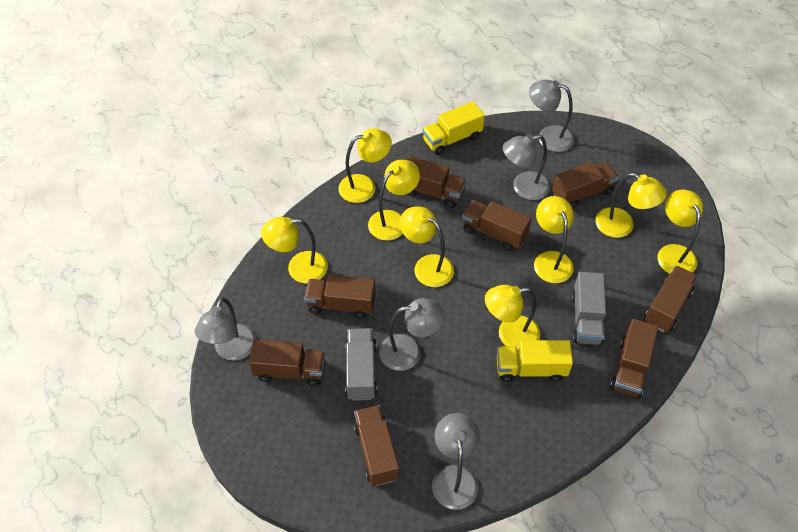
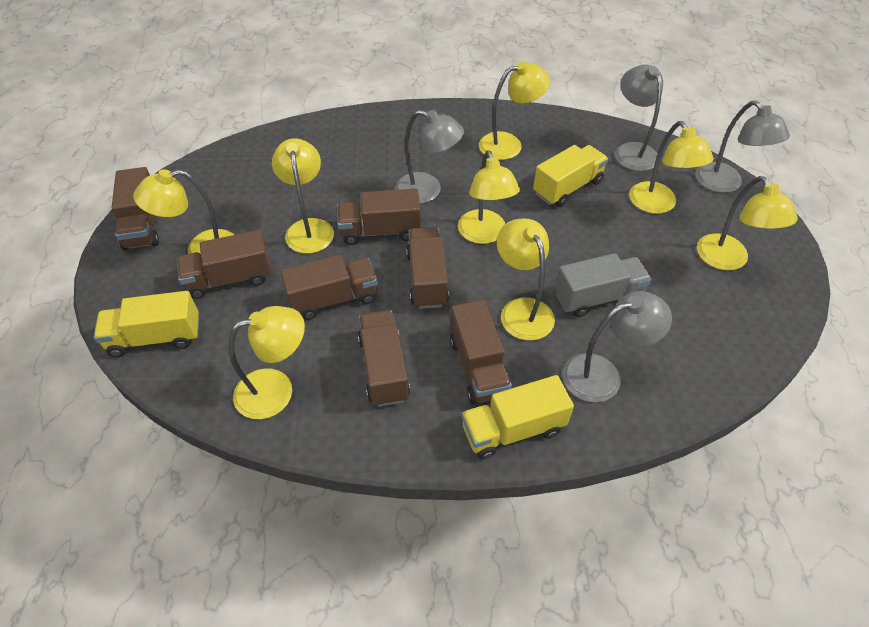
brown truck: 8 -> 7
grey lamp: 5 -> 4
grey truck: 2 -> 1
yellow truck: 2 -> 3

